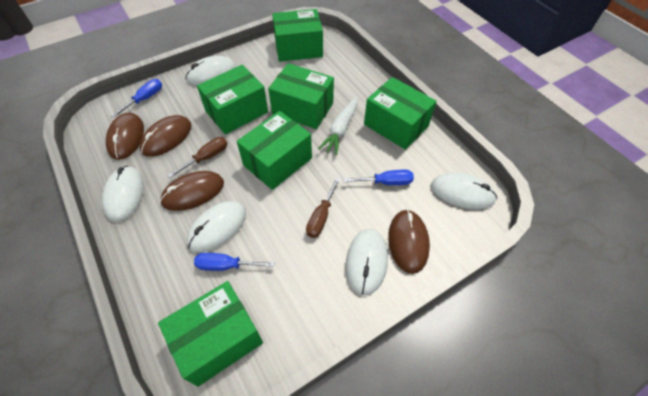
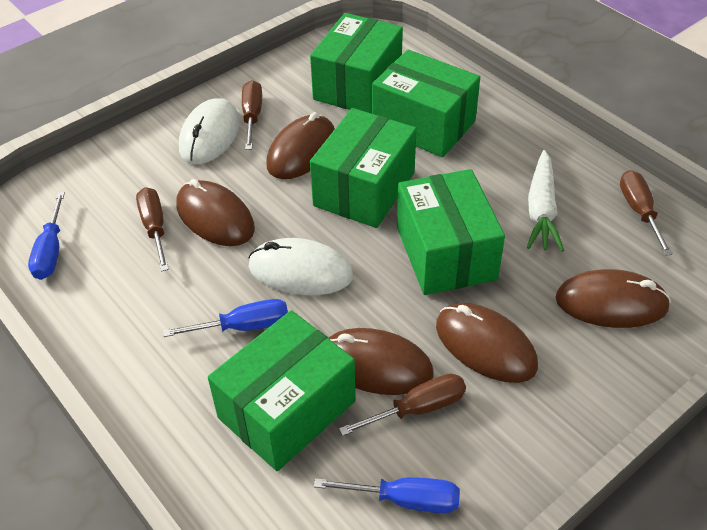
brown mouse: 4 -> 5
brown screwdriver: 2 -> 4
green box: 6 -> 5
white mouse: 5 -> 2

